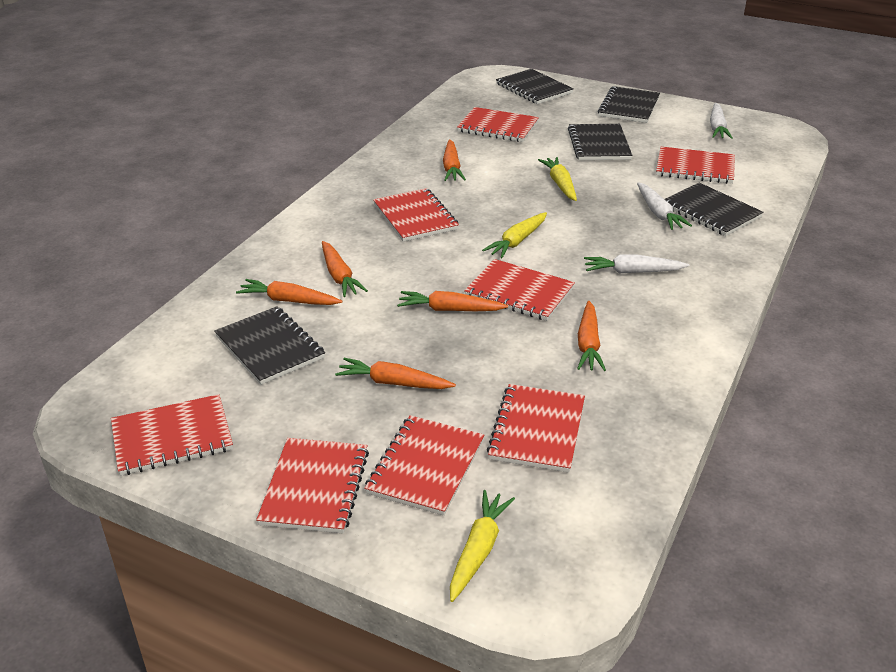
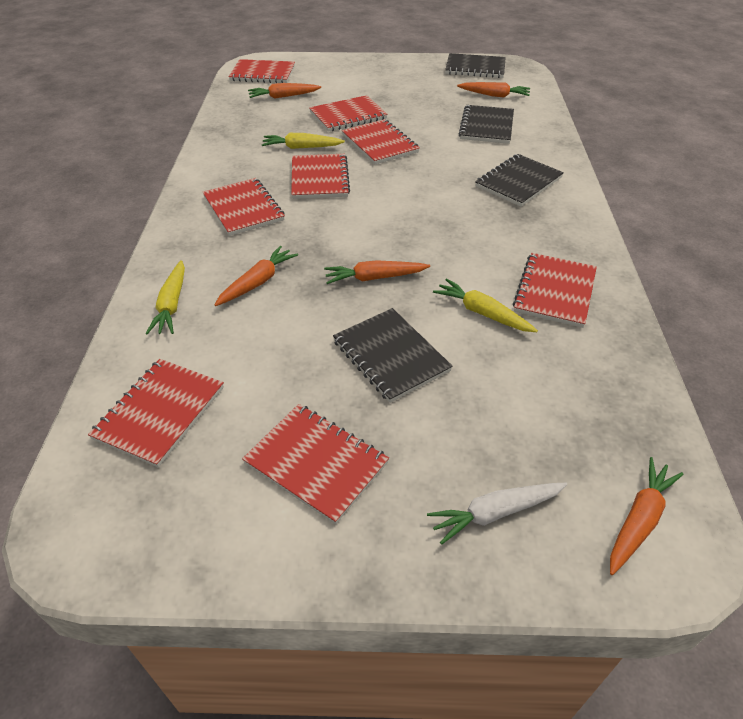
black notebook: 5 -> 4
orange carrot: 6 -> 5
white carrot: 3 -> 1

